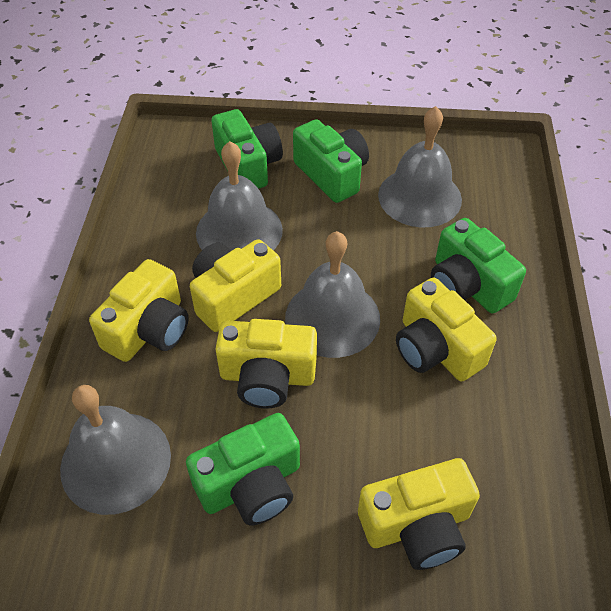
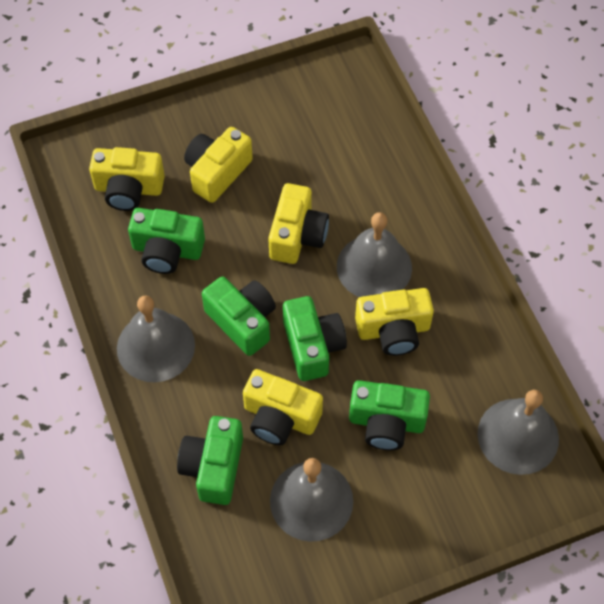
green camera: 4 -> 5

